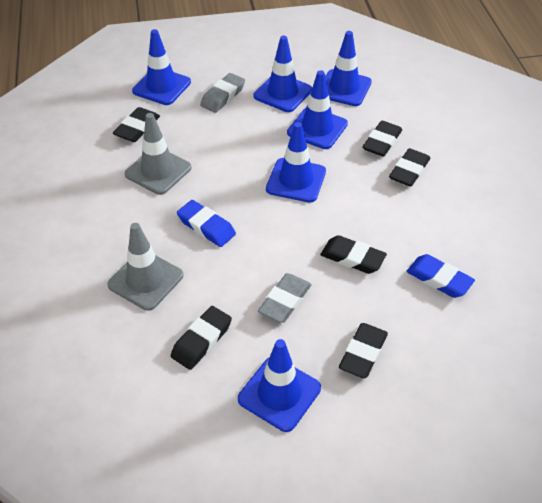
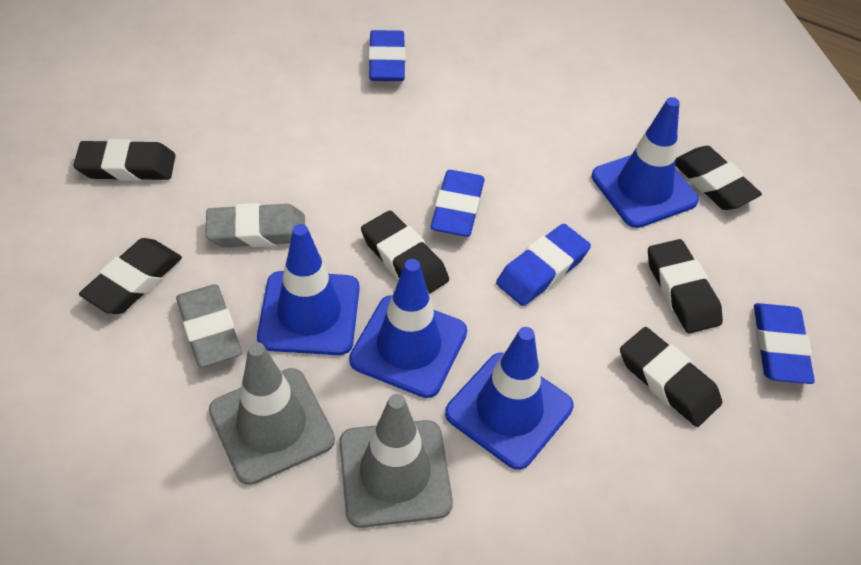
blue eraser: 2 -> 4
blue traffic cone: 6 -> 4

